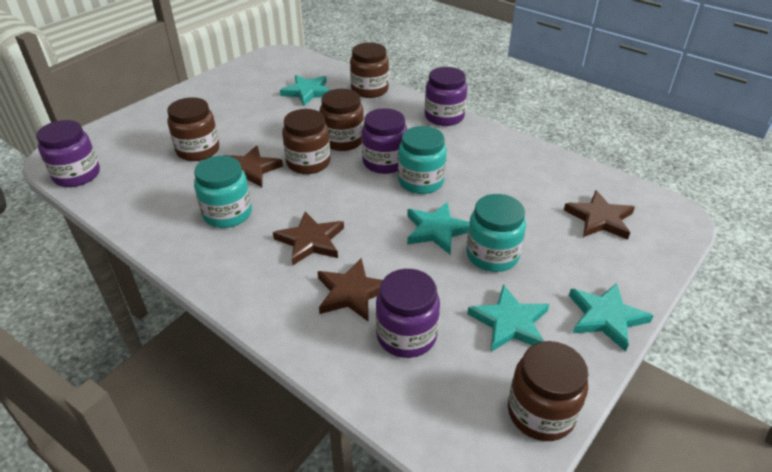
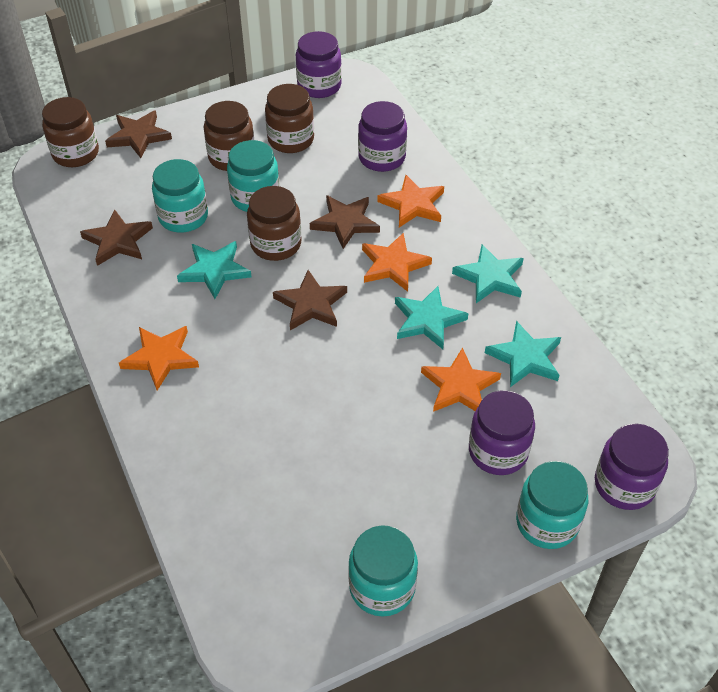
brown jar: 5 -> 4
orange star: 0 -> 4
turquoise jar: 3 -> 4

